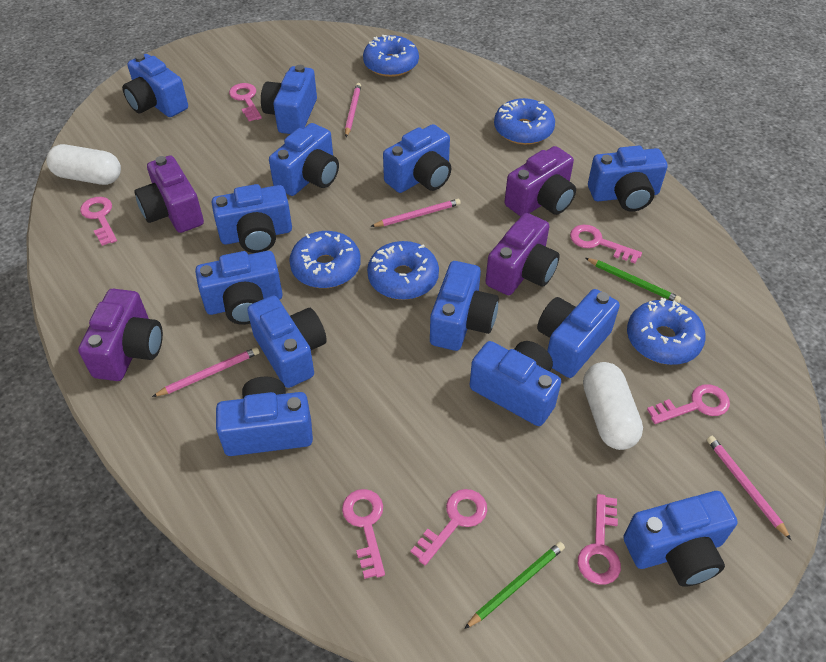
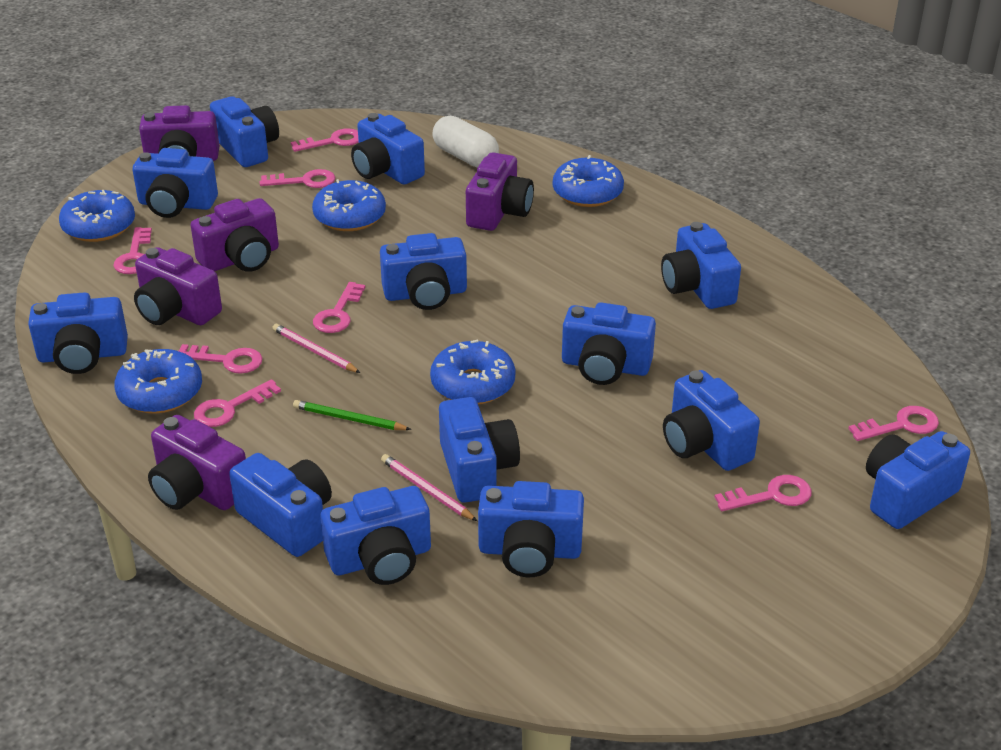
green pencil: 2 -> 1
pink key: 7 -> 8
pink pencil: 4 -> 2
purple camera: 4 -> 5
white capsule: 2 -> 1

